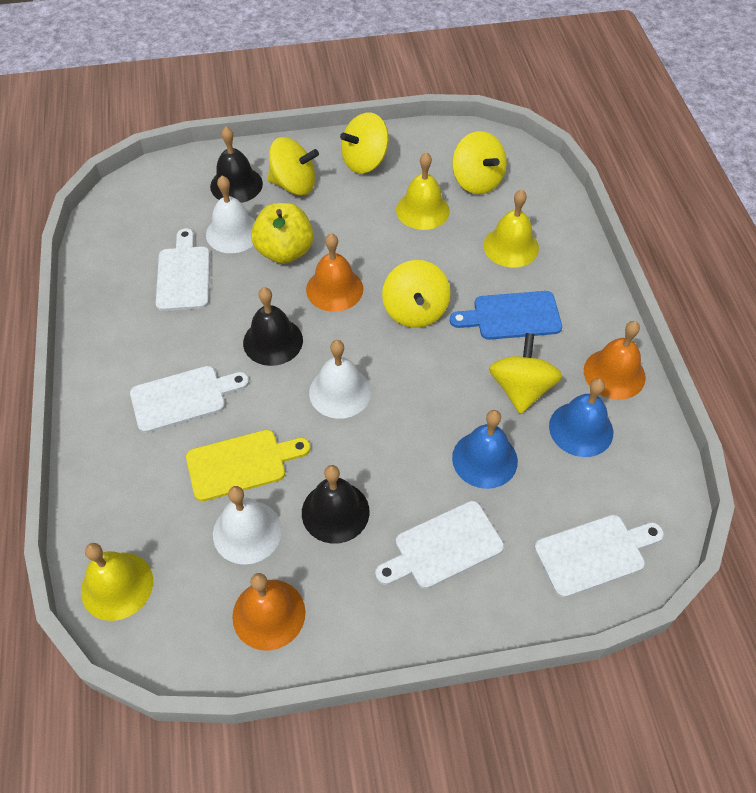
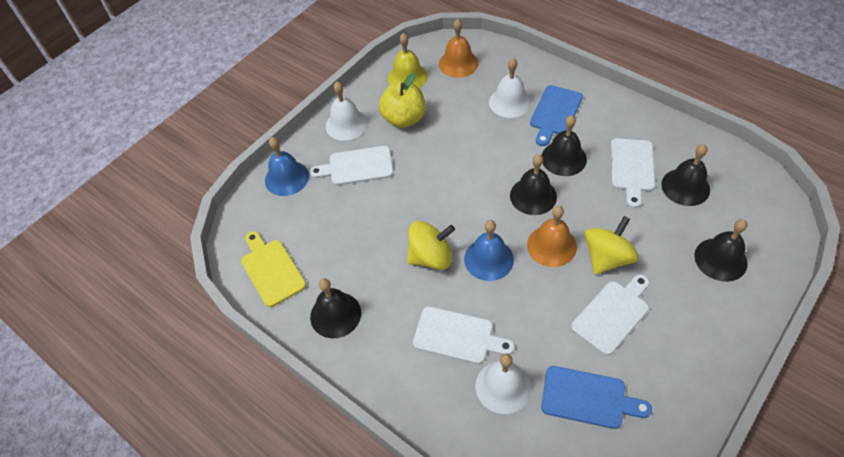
black bell: 3 -> 5
blue cutting board: 1 -> 2
orange bell: 3 -> 2
yellow bell: 3 -> 1
yellow spinning top: 5 -> 2

